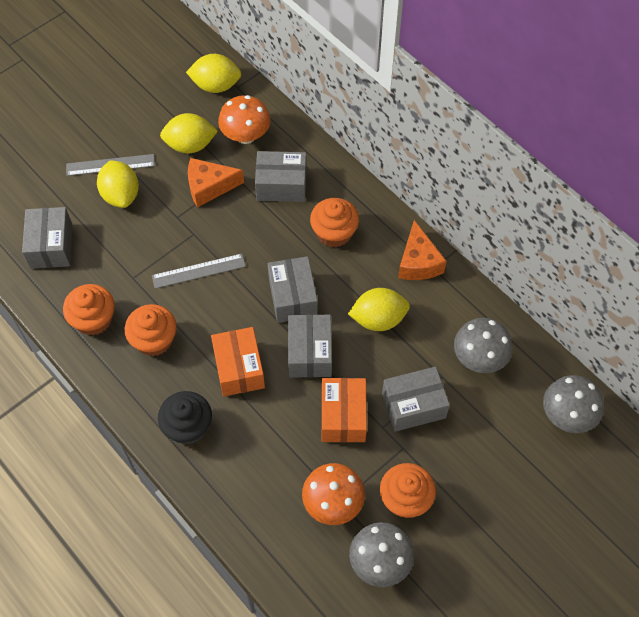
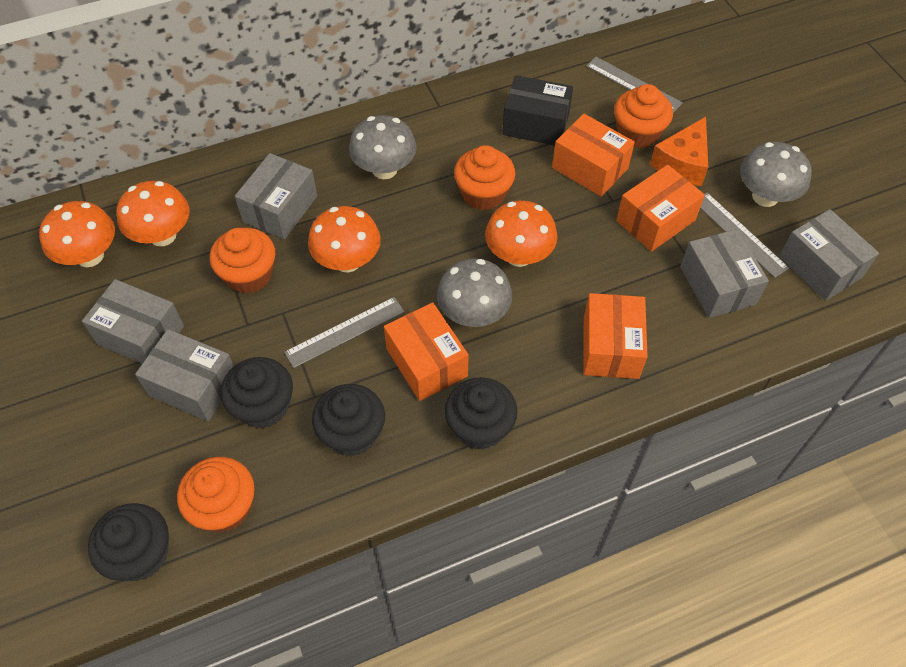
black box: 0 -> 1
black cupcake: 1 -> 4
grey ruler: 2 -> 3
orange box: 2 -> 4
orange cheese: 2 -> 1
orange mushroom: 2 -> 4
yellow lemon: 4 -> 0

